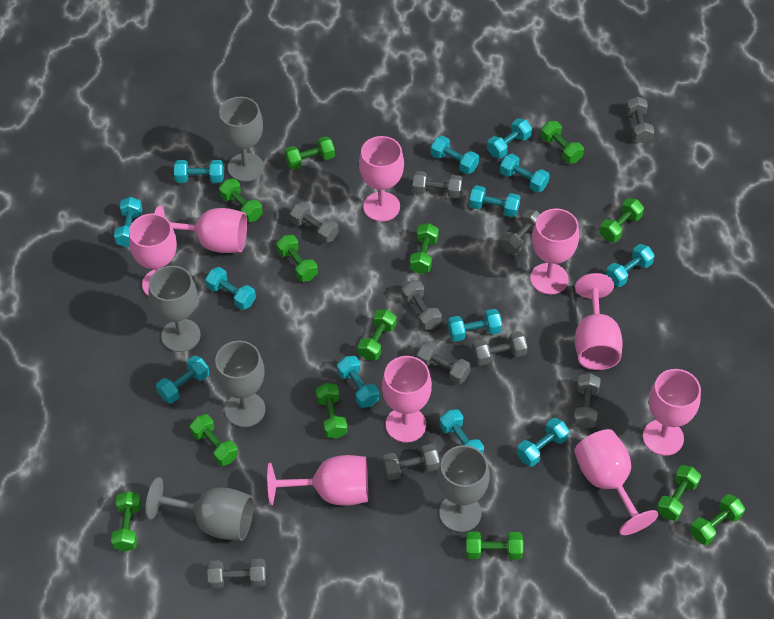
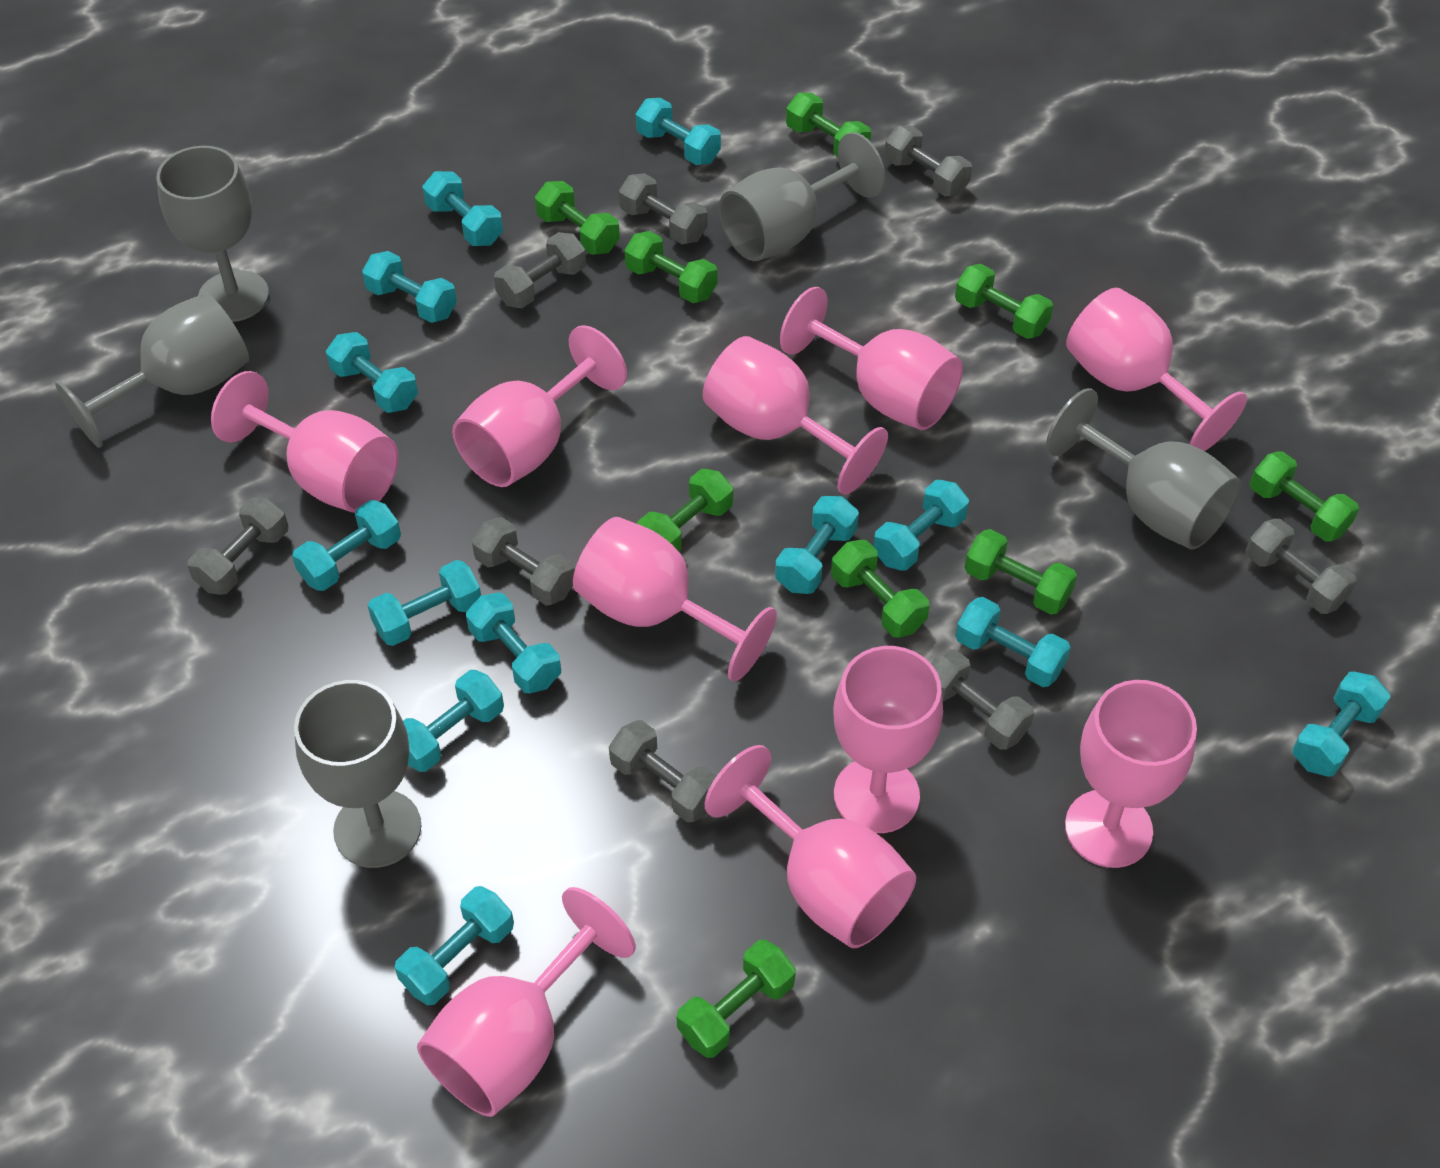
green dumbbell: 13 -> 9
grey dumbbell: 10 -> 8
pink goblet: 9 -> 10

